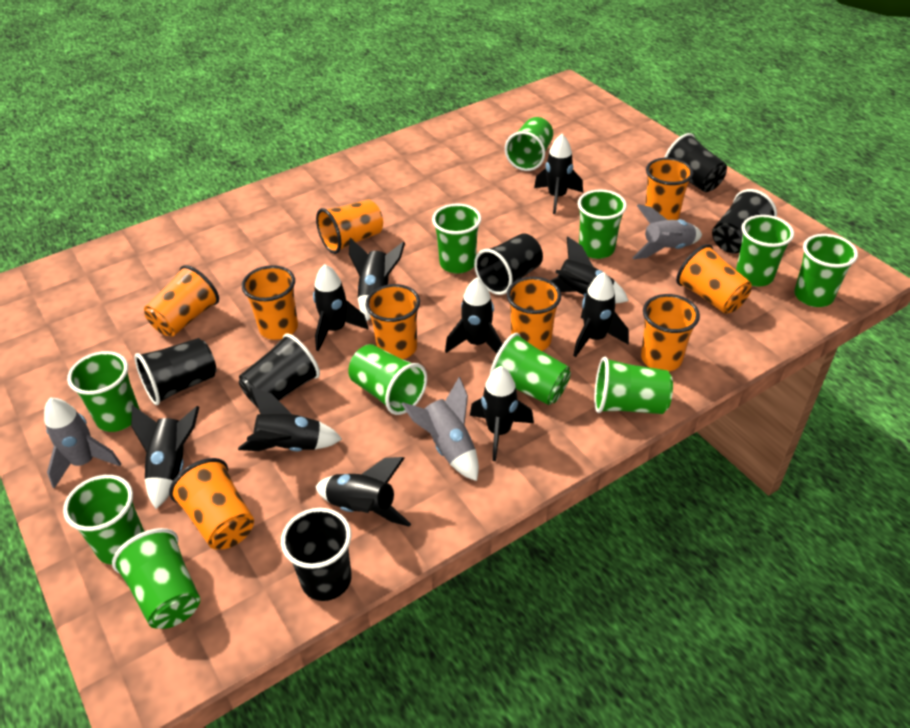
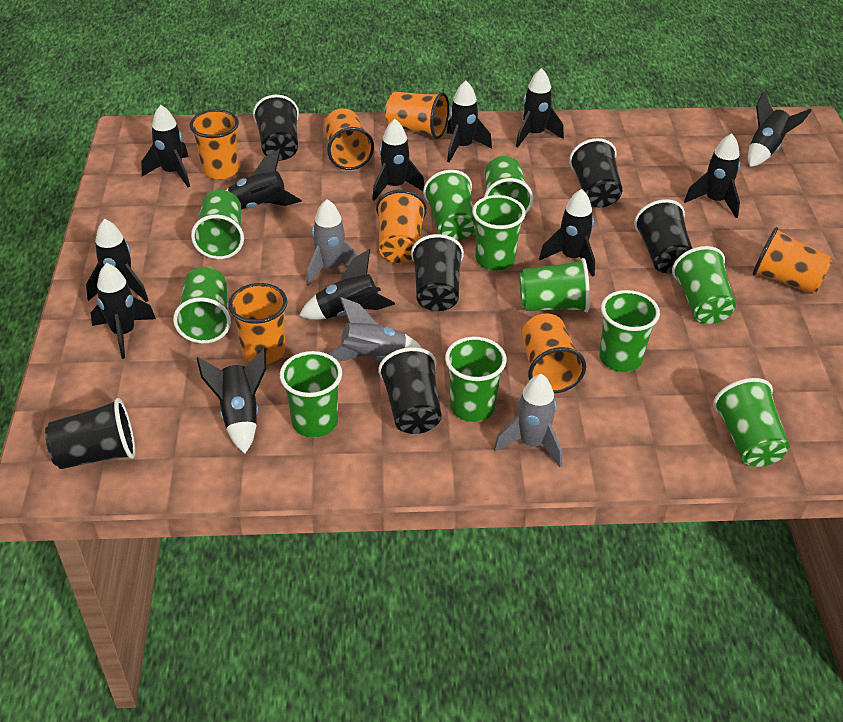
black rocket: 10 -> 12
orange cup: 9 -> 7

